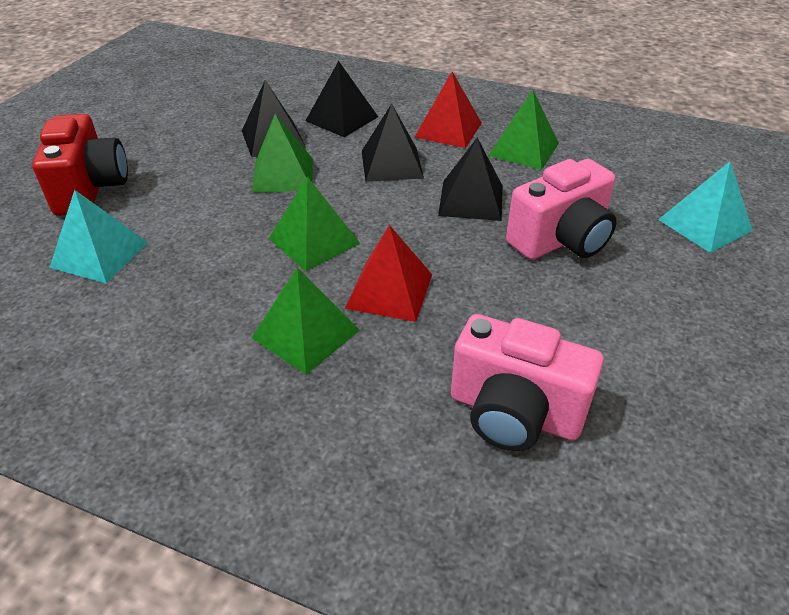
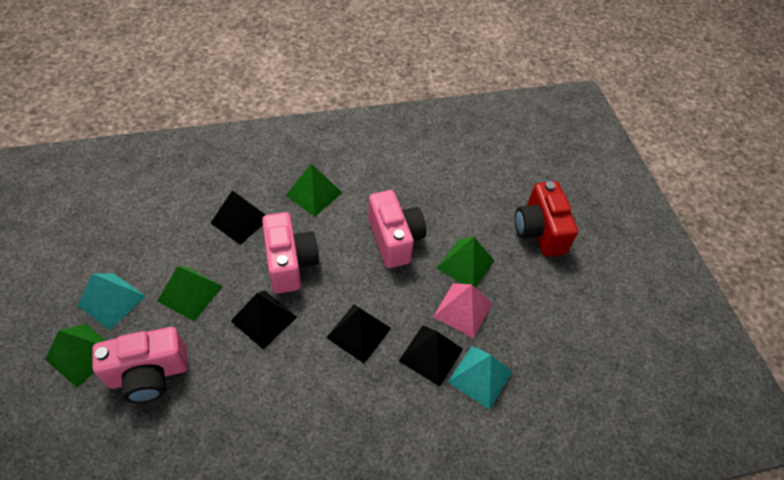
pink camera: 2 -> 3
pink pyramid: 0 -> 1
red pyramid: 2 -> 0

